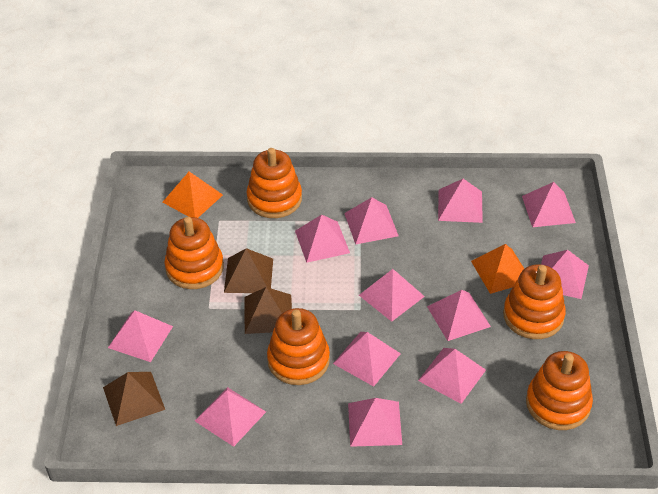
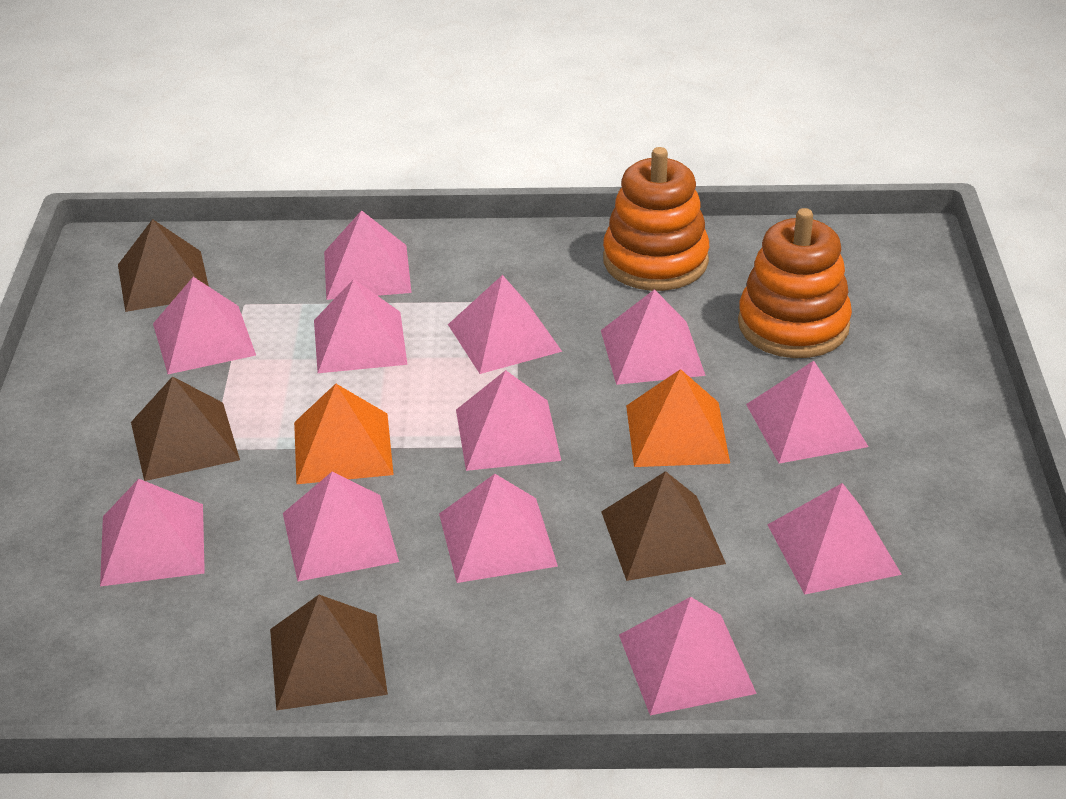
brown pyramid: 3 -> 4
orange stacking toy: 5 -> 2

